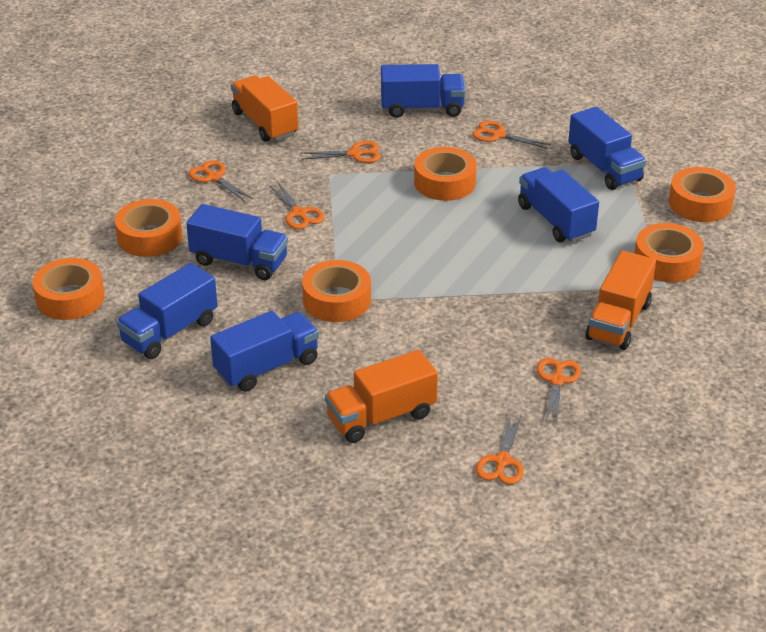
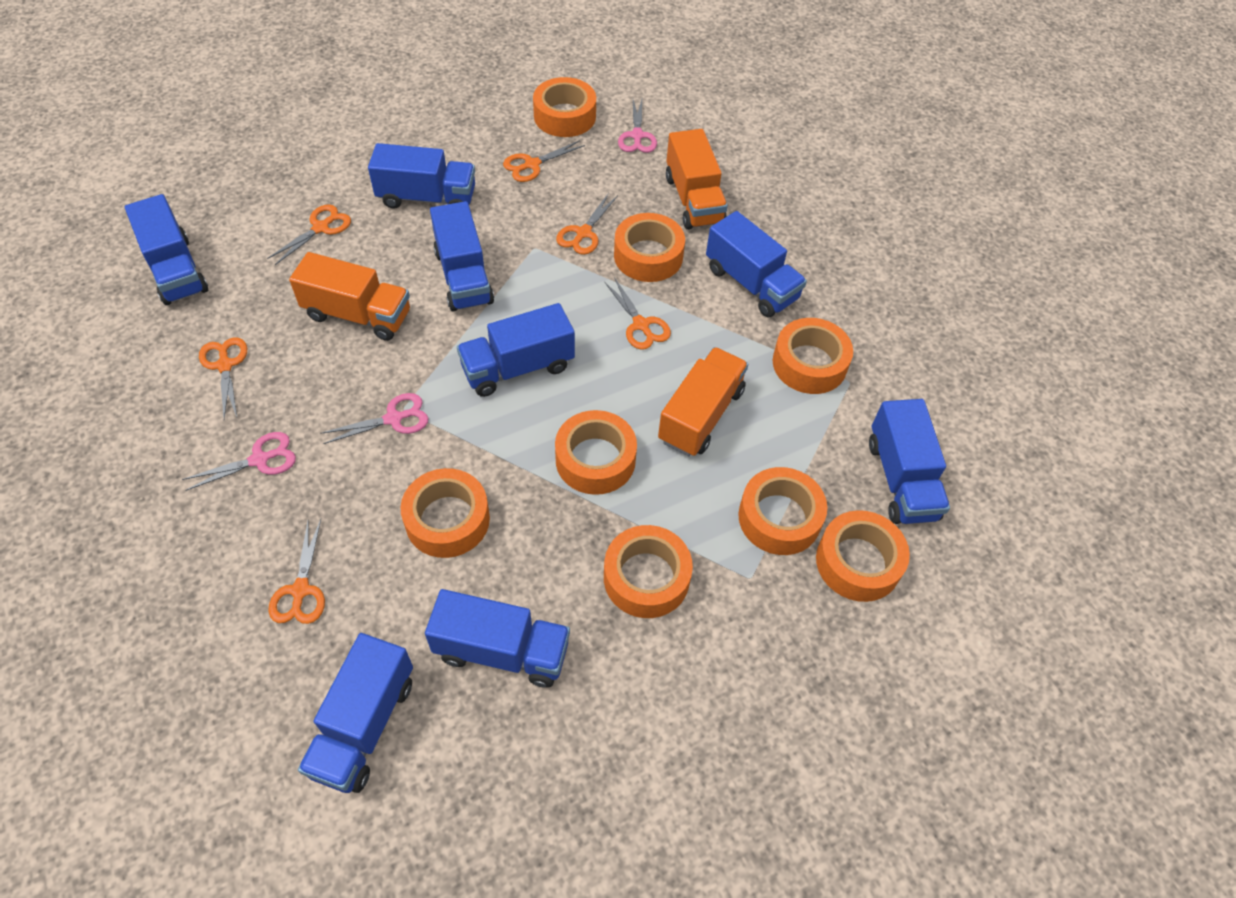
blue truck: 6 -> 8
orange tape: 6 -> 8
pink scissors: 0 -> 3

